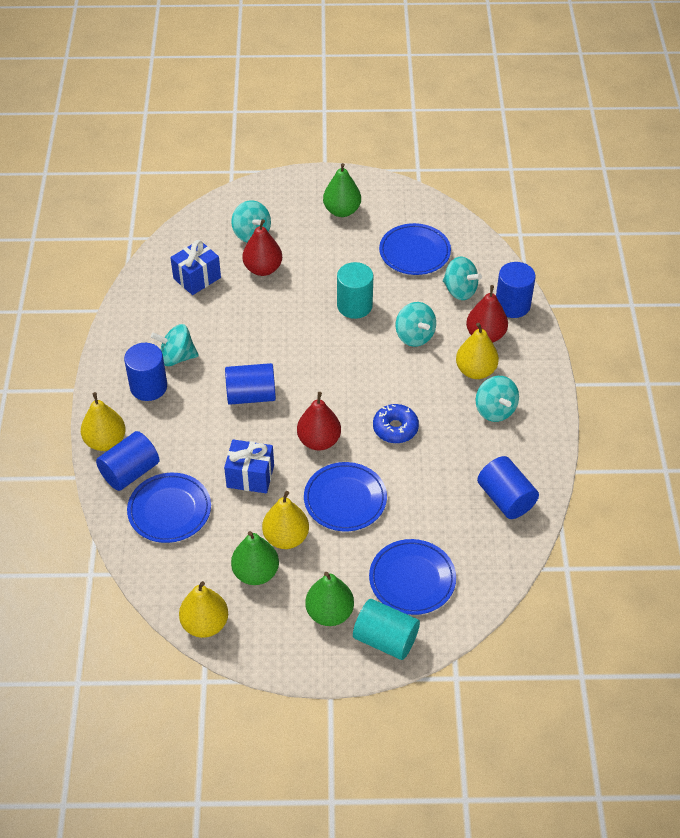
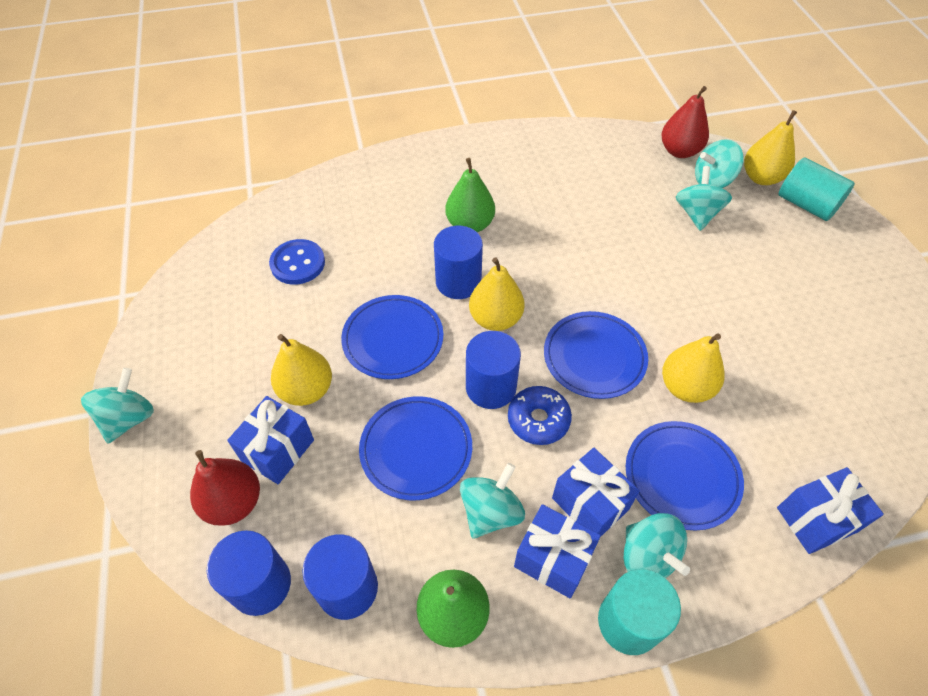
blue button: 0 -> 1
blue cylinder: 5 -> 4
blue gift: 2 -> 4
green pear: 3 -> 2
red pear: 3 -> 2

